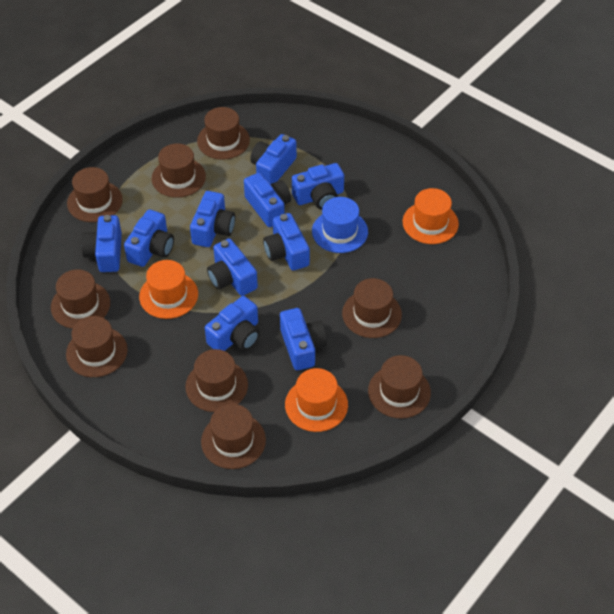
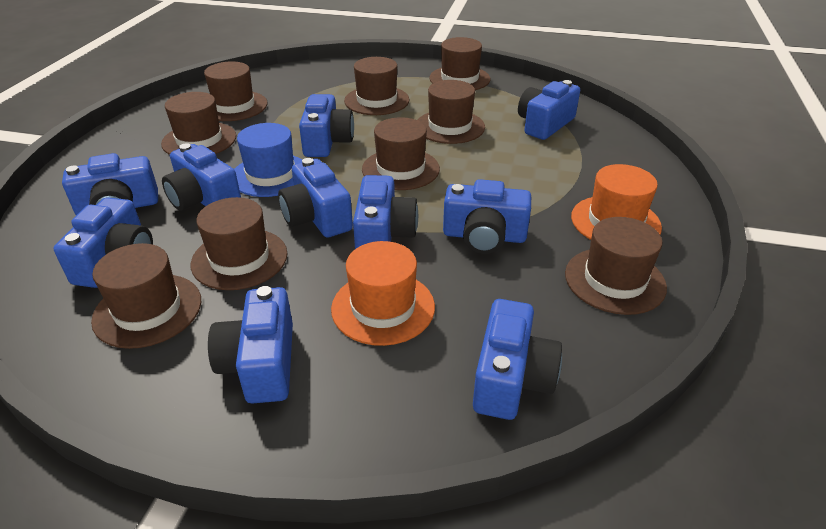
orange hat: 3 -> 2

